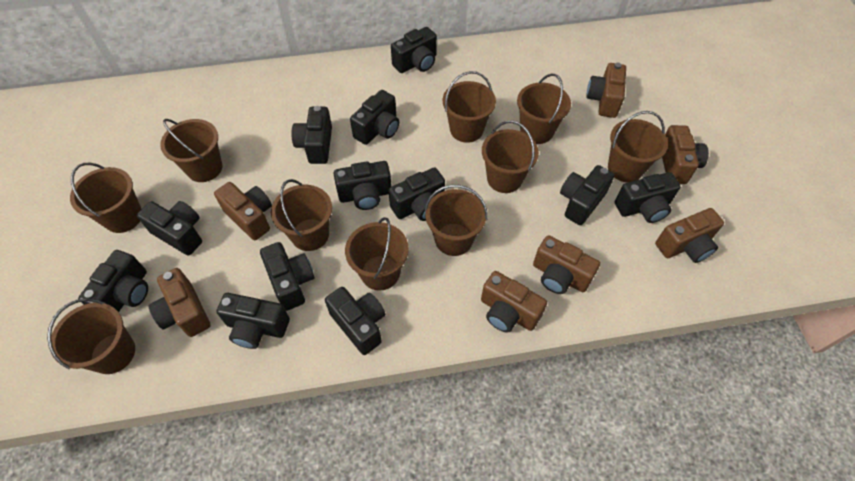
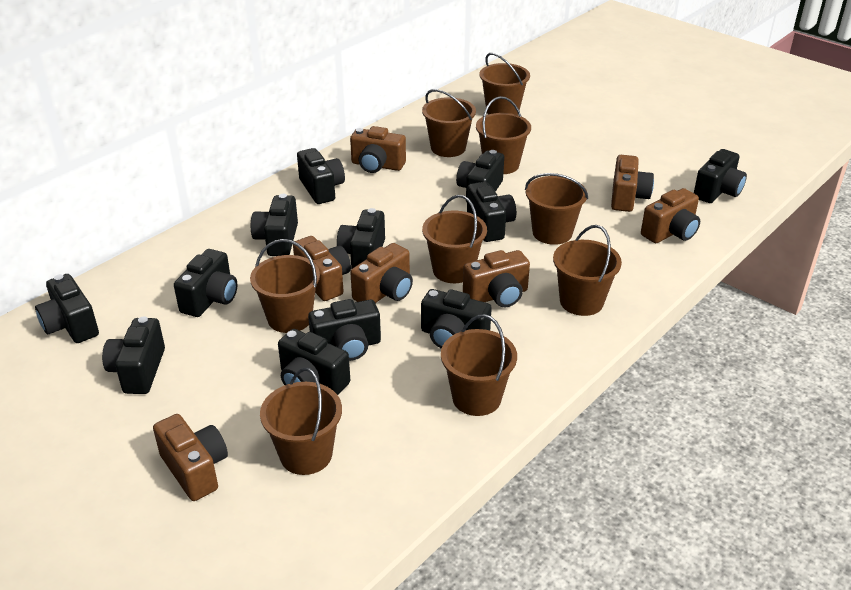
brown bucket: 10 -> 9

